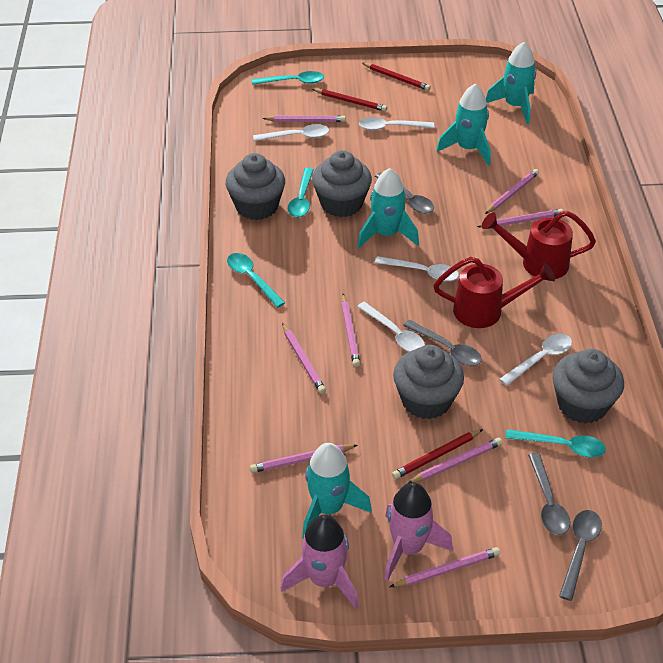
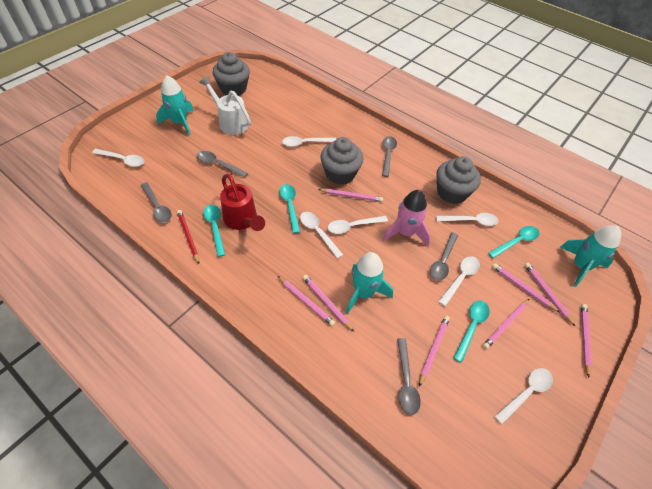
grey cupcake: 4 -> 3
grey spoon: 4 -> 5
pink rocket: 2 -> 1
red pencil: 3 -> 1
red watering can: 2 -> 1
turquoise rocket: 4 -> 3
white spoon: 5 -> 7
white watering can: 0 -> 1

